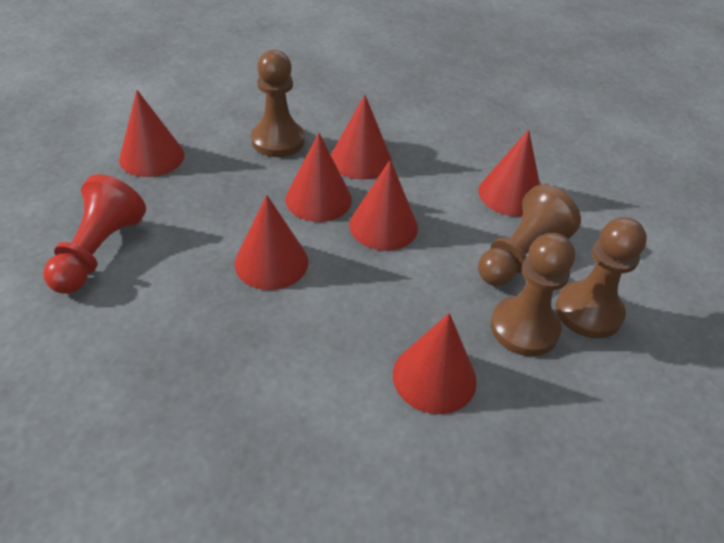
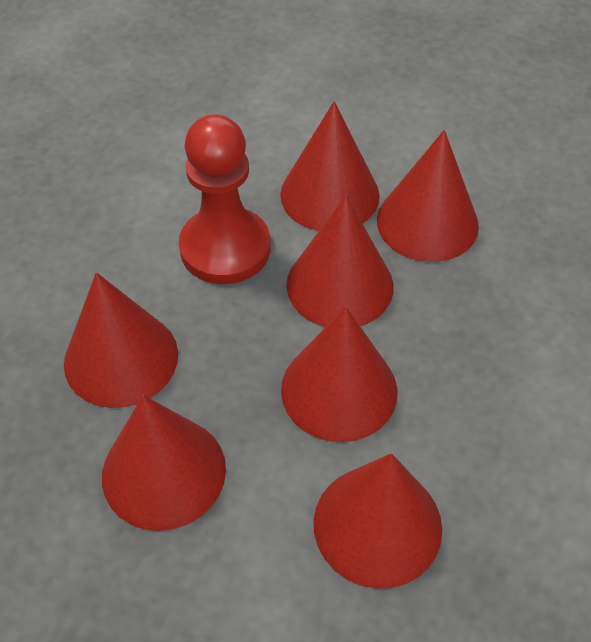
brown pawn: 4 -> 0

